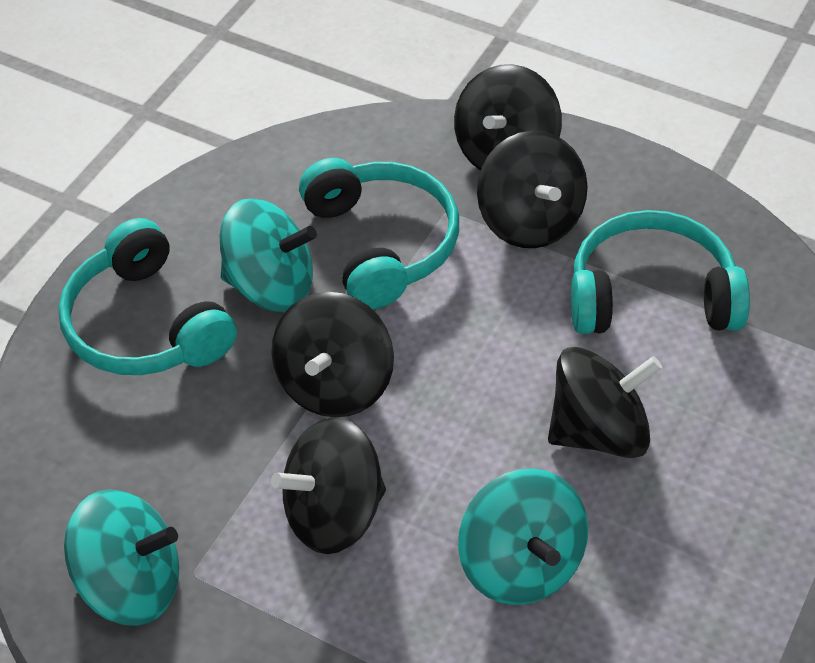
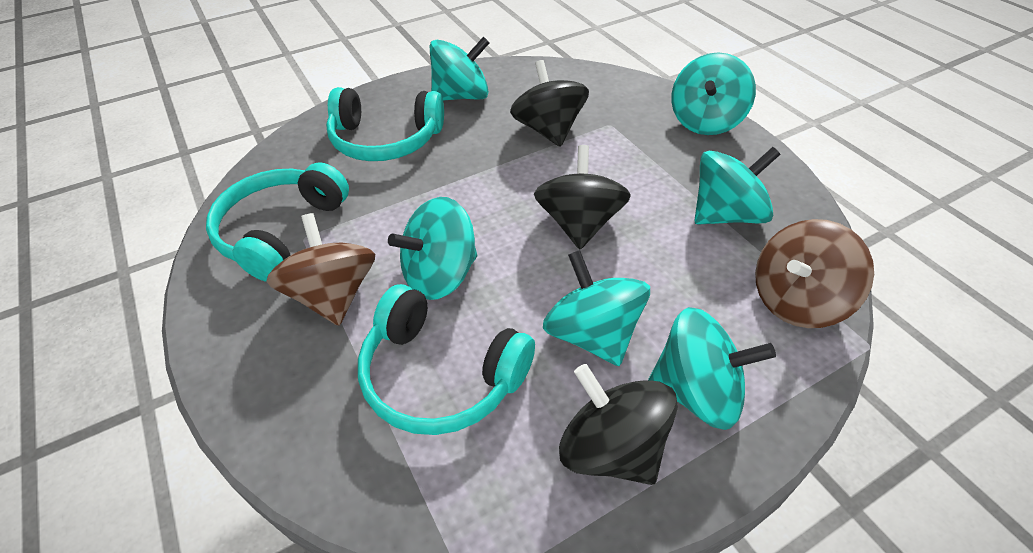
black spinning top: 5 -> 3
brown spinning top: 0 -> 2
turquoise spinning top: 3 -> 6

